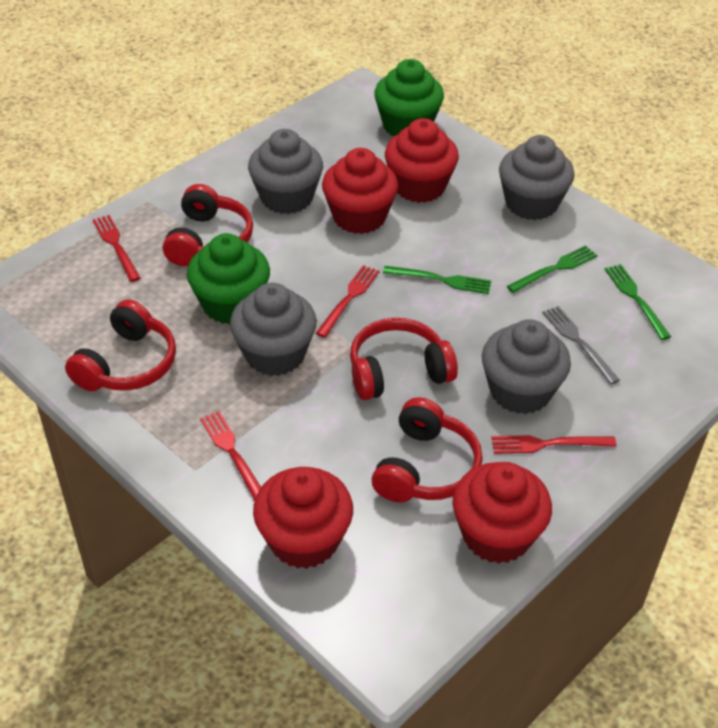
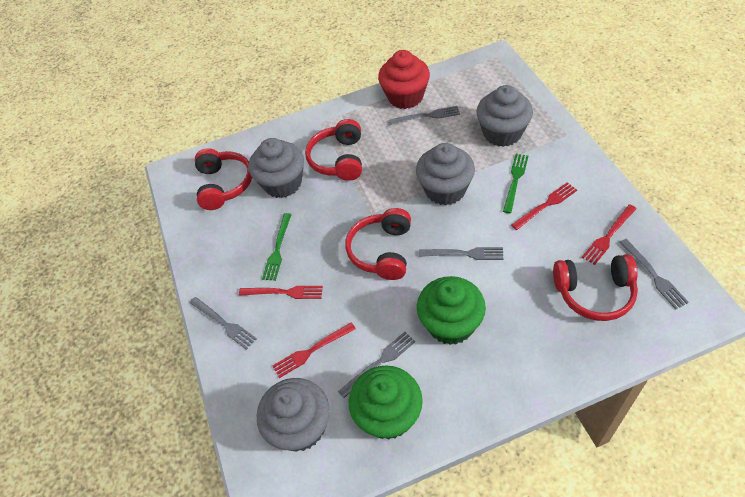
green fork: 3 -> 2
grey fork: 1 -> 5
red cupcake: 4 -> 1

